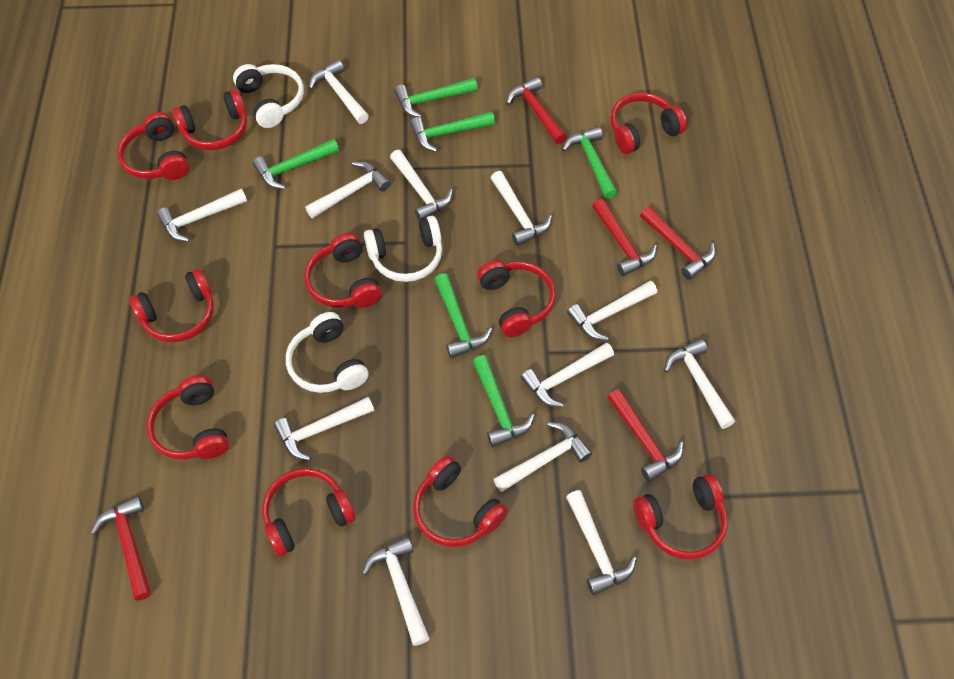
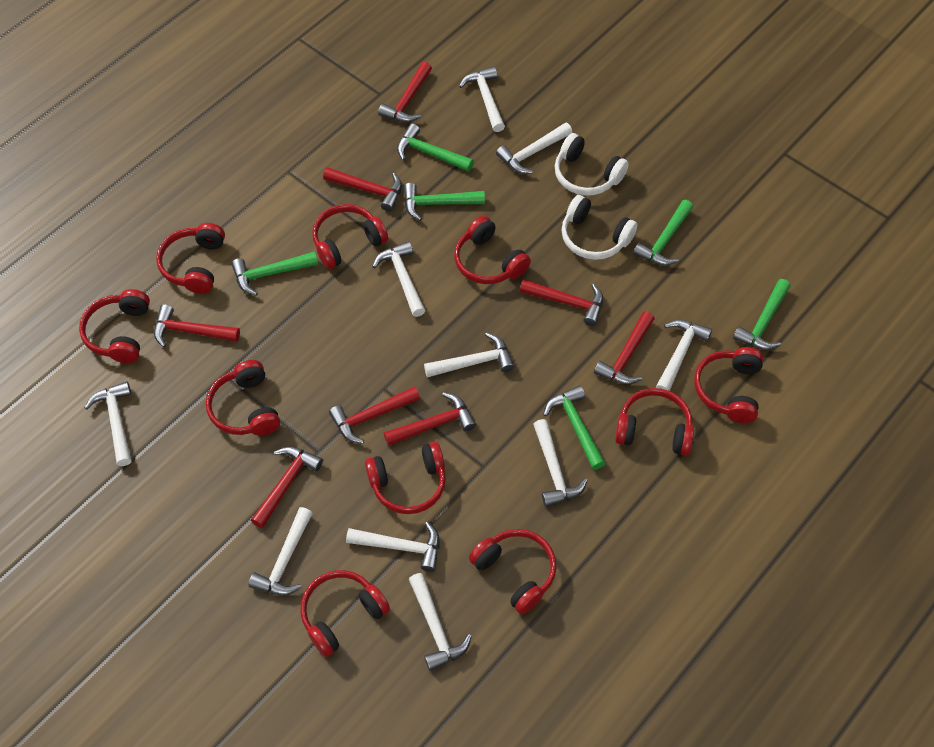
red hammer: 5 -> 8
white hammer: 12 -> 10
white headphones: 3 -> 2

